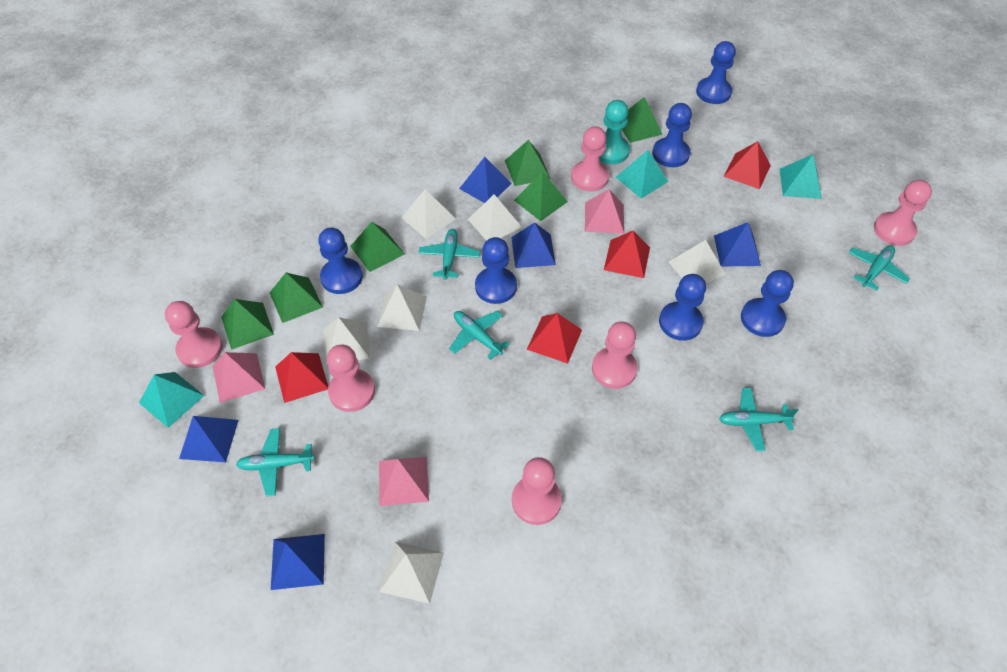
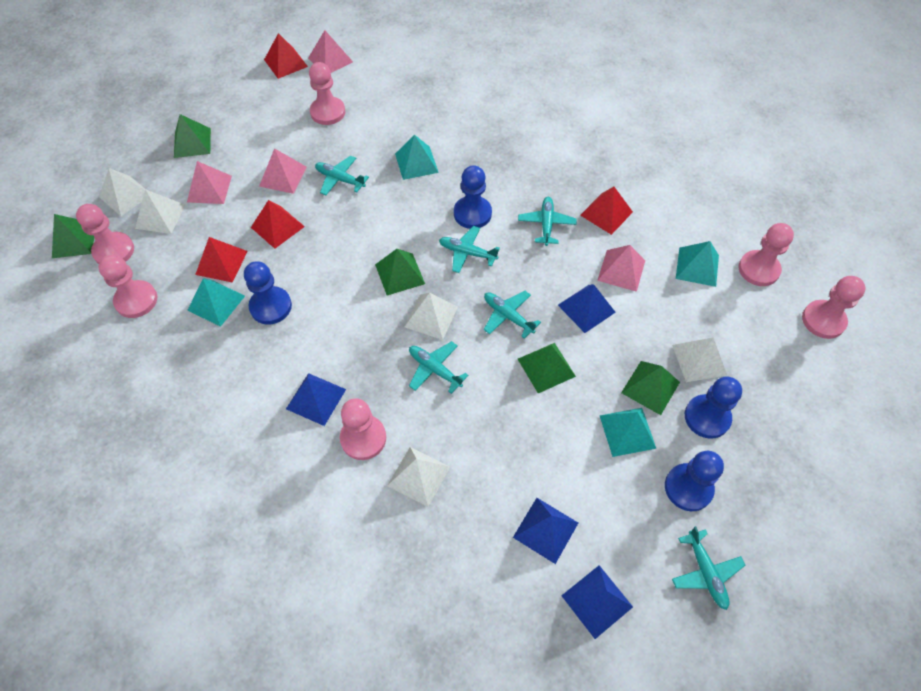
blue pawn: 6 -> 4
blue pyramid: 5 -> 4
green pyramid: 6 -> 5
pink pyramid: 3 -> 4
turquoise pawn: 1 -> 0
turquoise plane: 5 -> 6
turquoise pyramid: 3 -> 4
white pyramid: 6 -> 5

